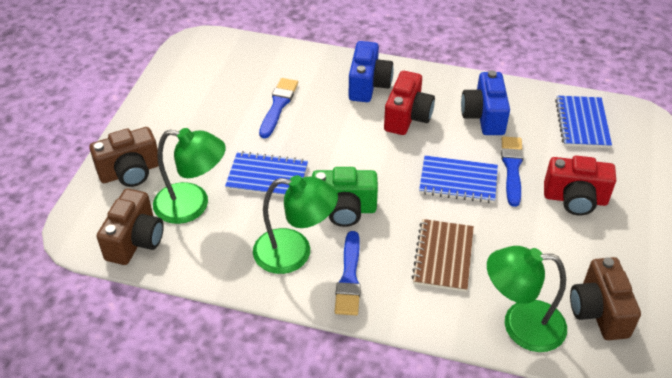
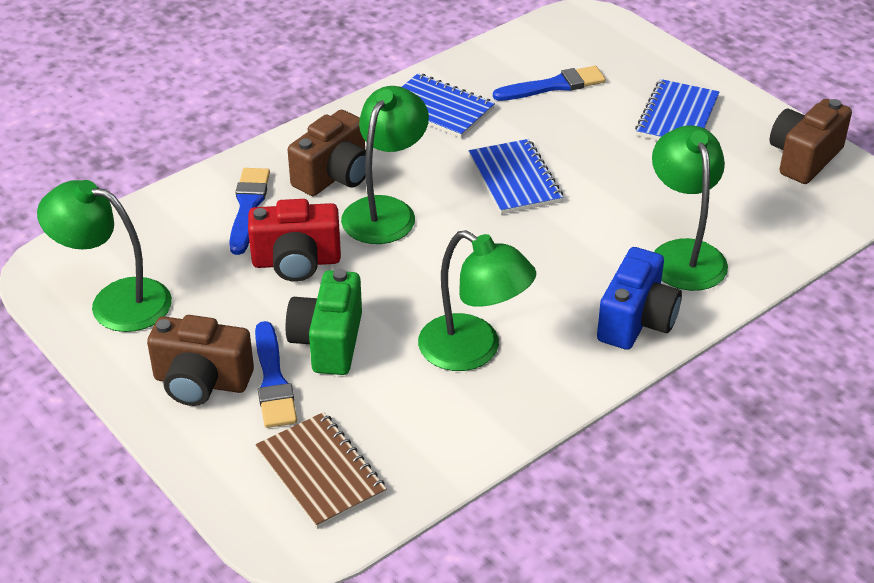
blue camera: 2 -> 1
green lamp: 3 -> 4
red camera: 2 -> 1

